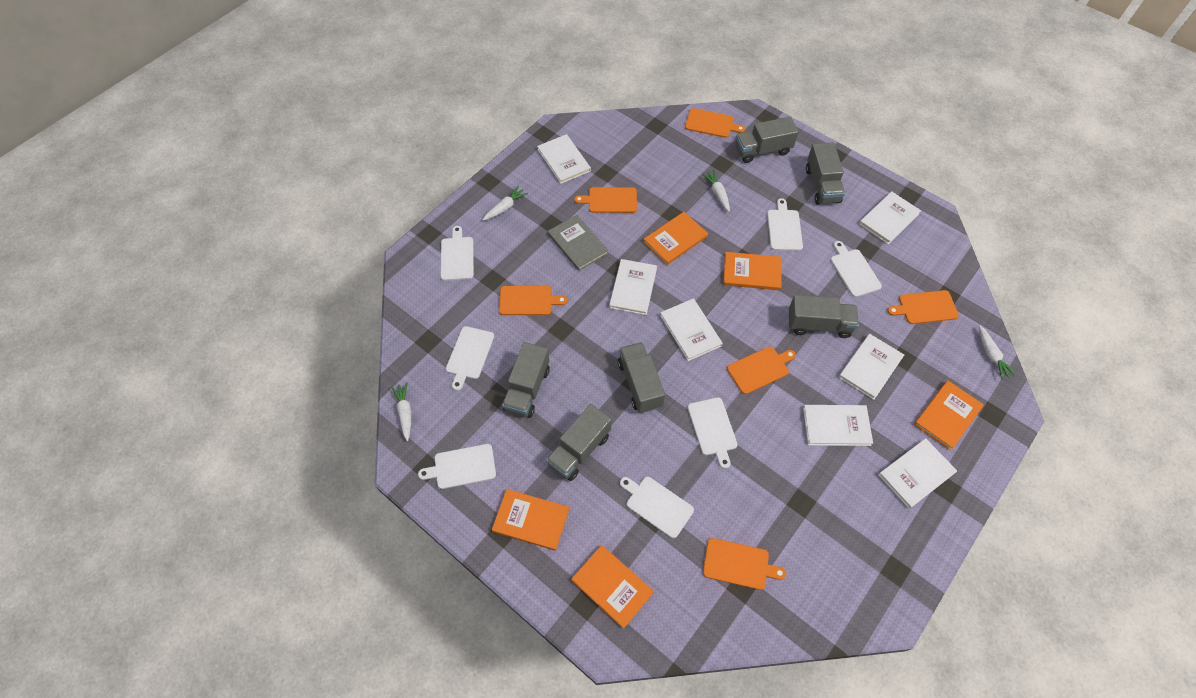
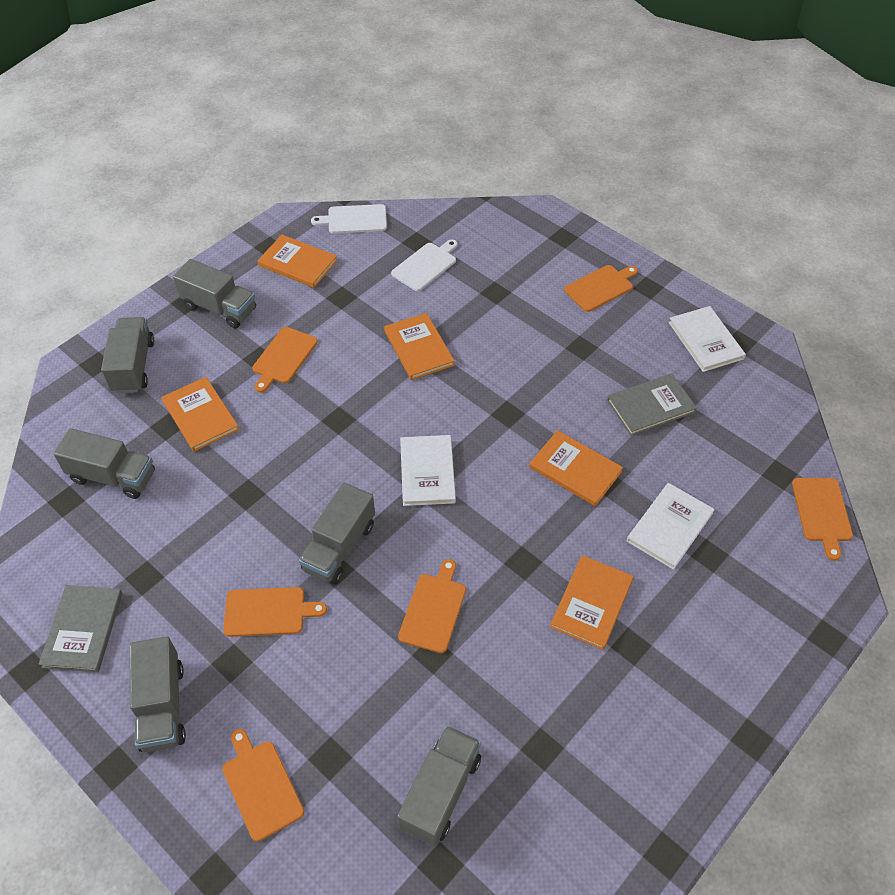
grey book: 1 -> 2
white book: 7 -> 3
white carrot: 4 -> 0
white cutting board: 7 -> 2

